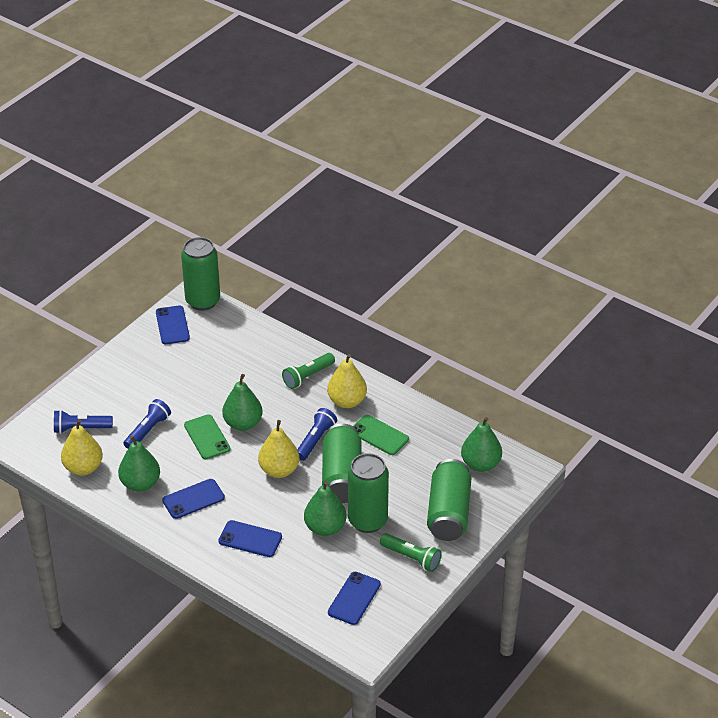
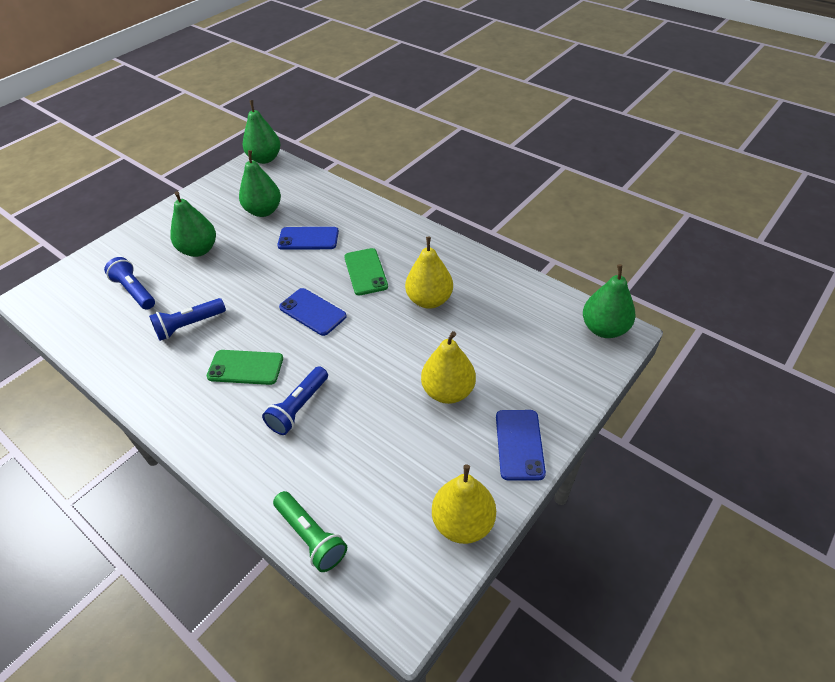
blue phone: 4 -> 3
green can: 4 -> 0
green flashlight: 2 -> 1

